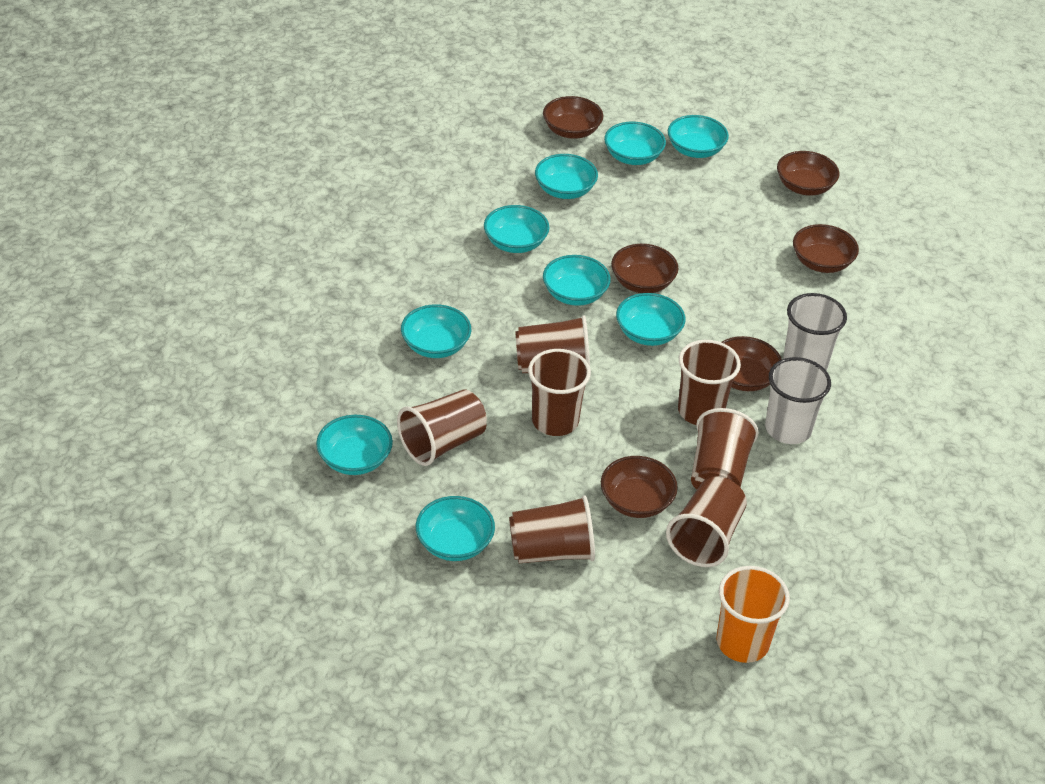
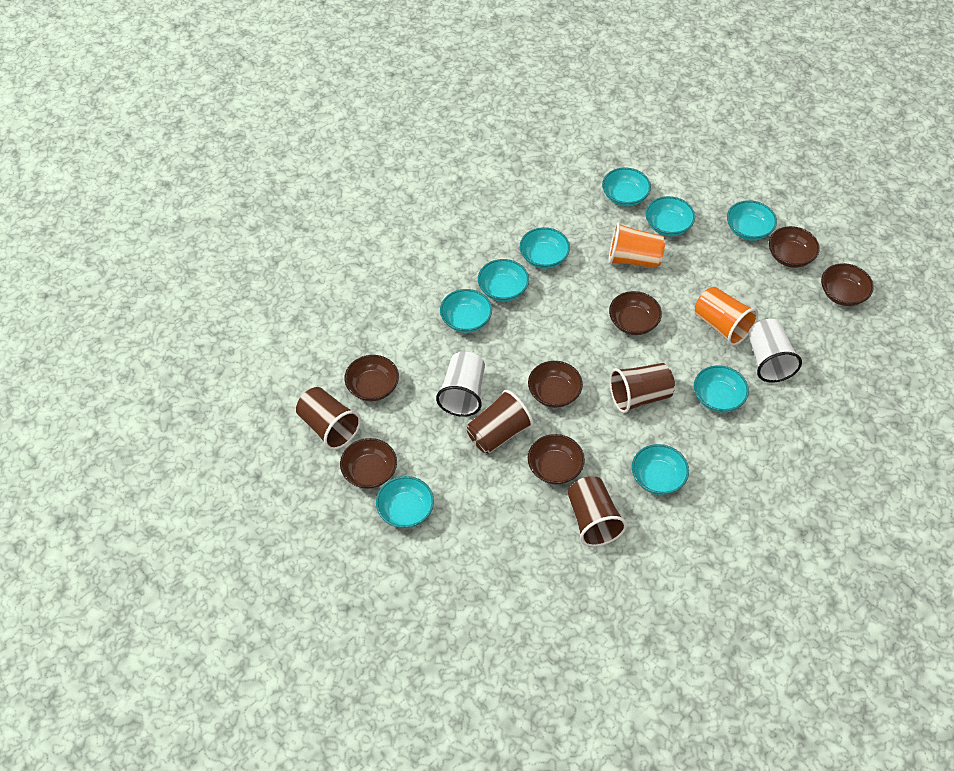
brown bowl: 6 -> 7
brown cup: 7 -> 4
orange cup: 1 -> 2

